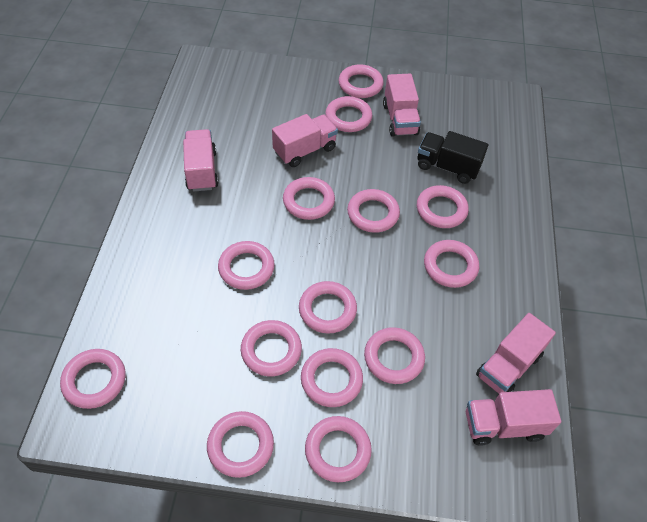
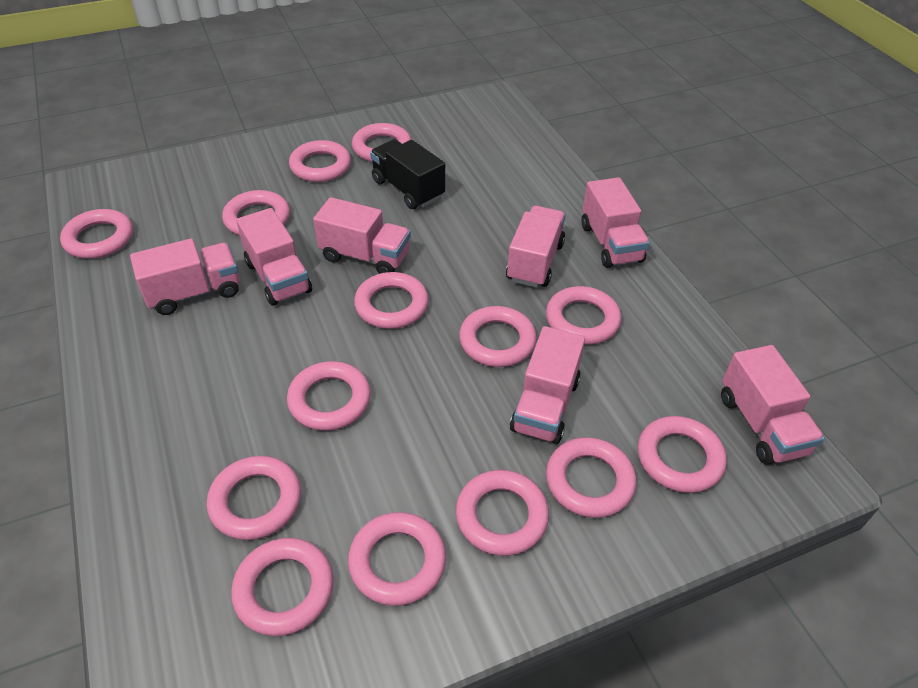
pink truck: 5 -> 7

